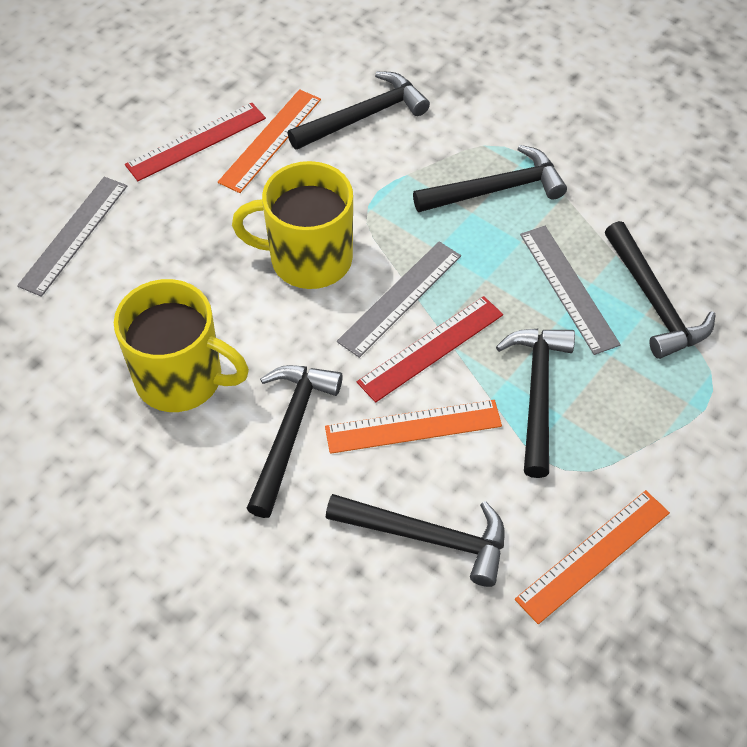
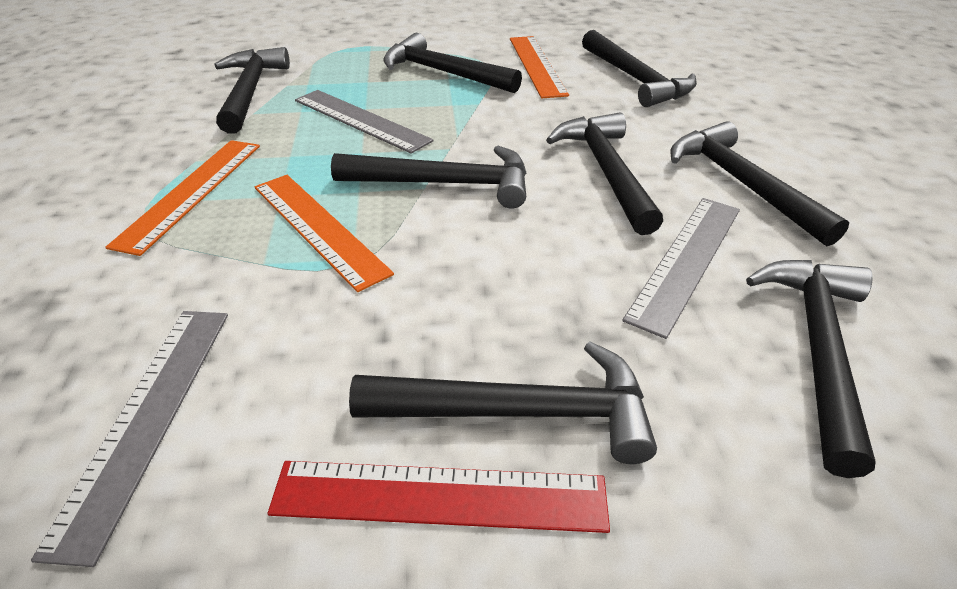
black hammer: 6 -> 8
red ruler: 2 -> 1
yellow mug: 2 -> 0

